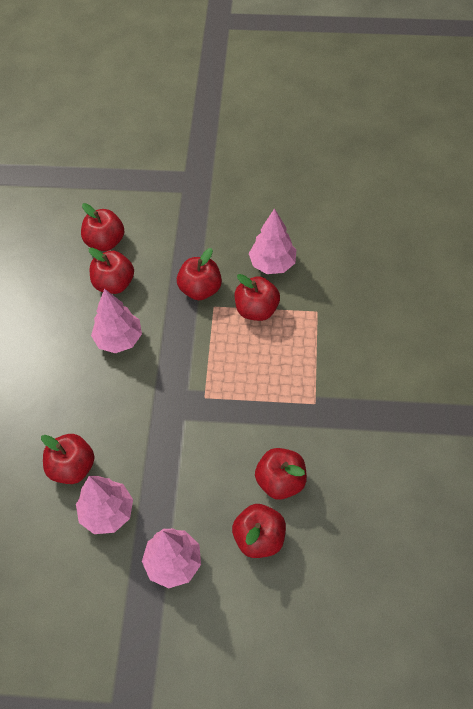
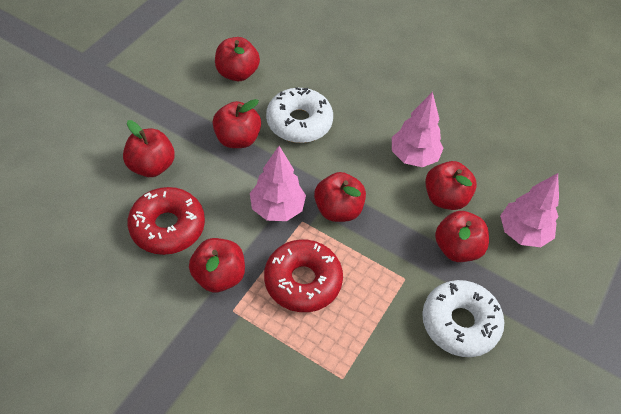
pink tree: 4 -> 3
red donut: 0 -> 2
white donut: 0 -> 2

